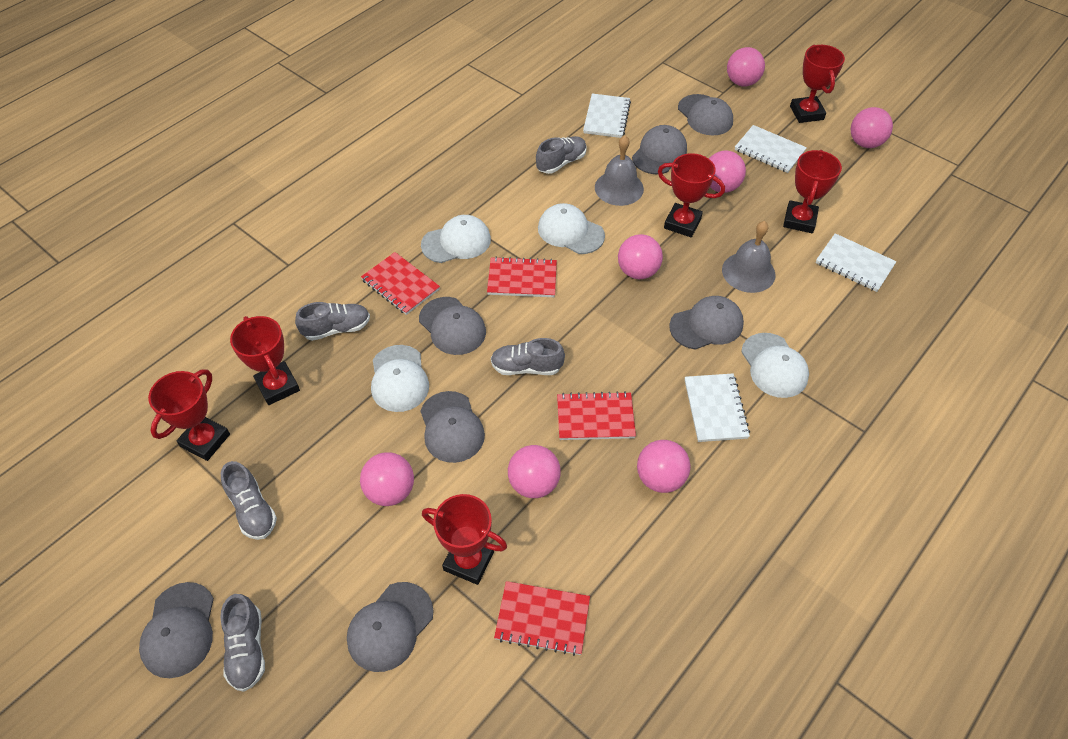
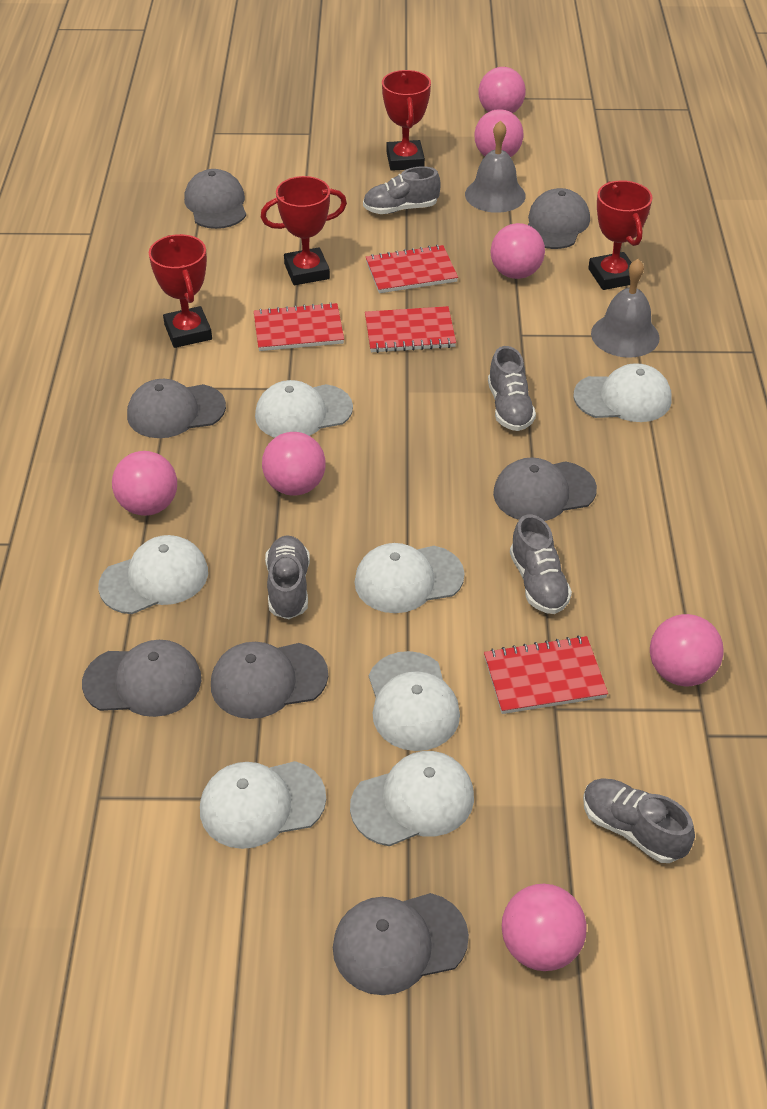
red trophy: 6 -> 4
white cap: 4 -> 7
white notebook: 4 -> 0

